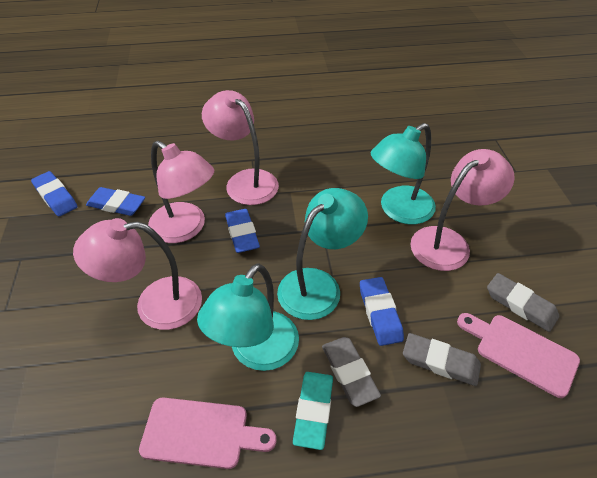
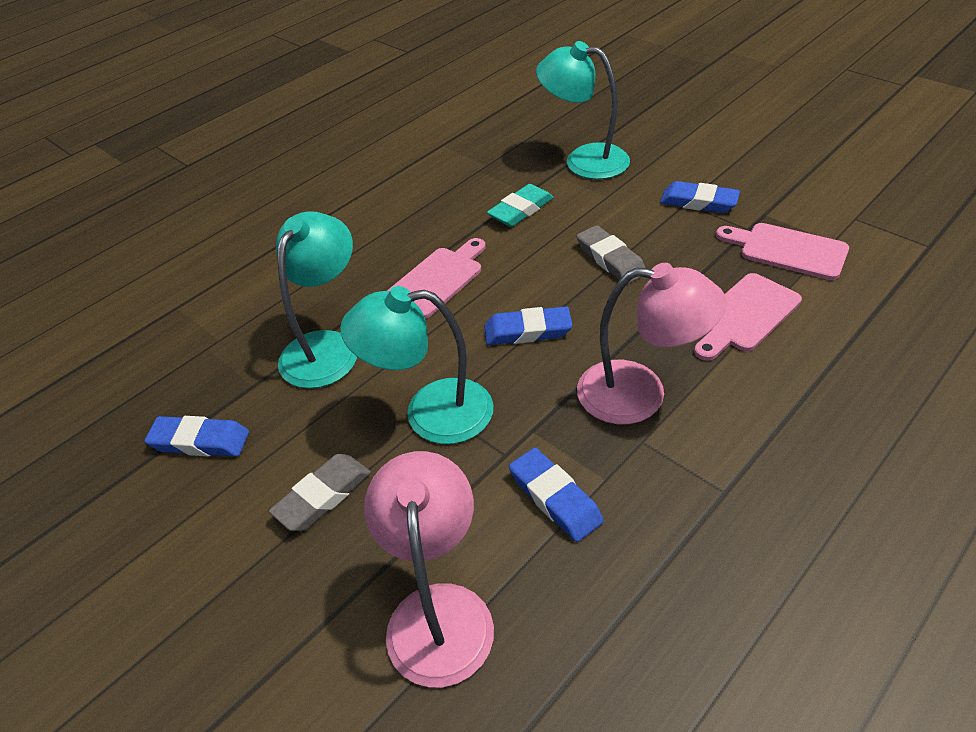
grey eraser: 3 -> 2
pink cutting board: 2 -> 3
pink lamp: 4 -> 2

